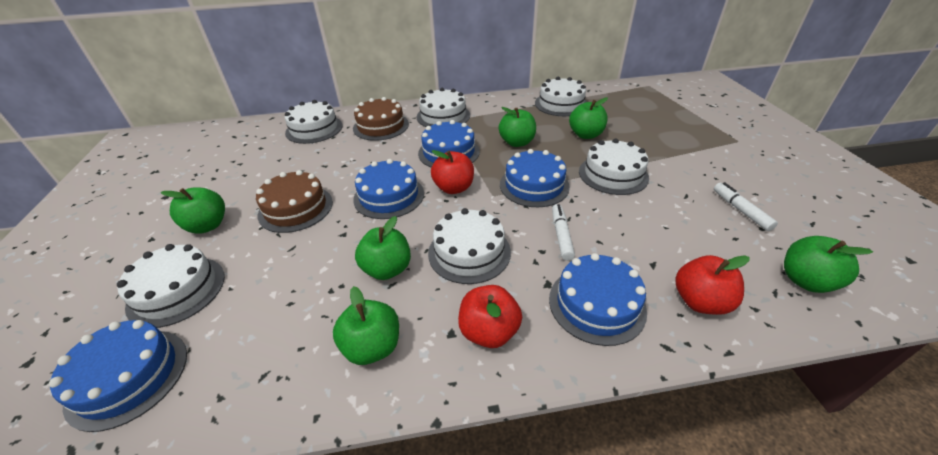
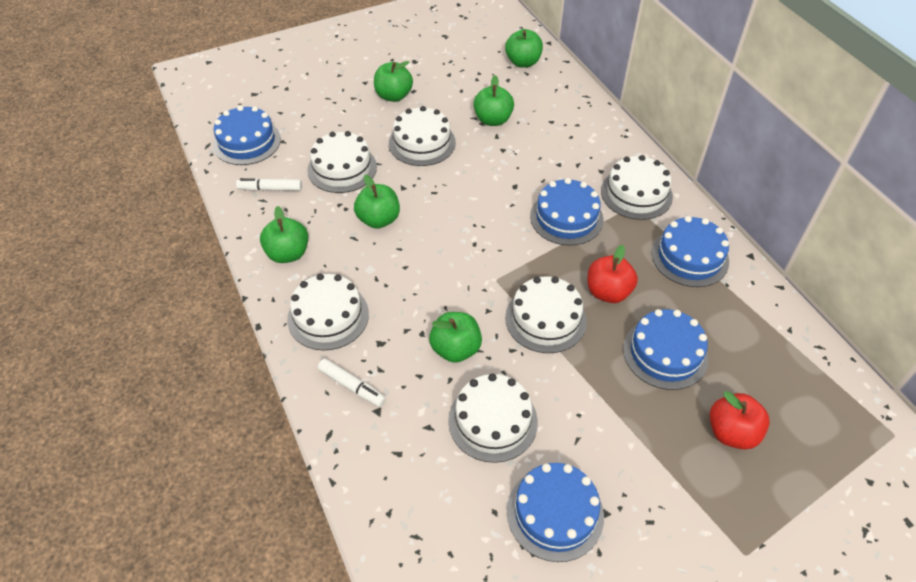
brown cake: 2 -> 0
red apple: 3 -> 2

